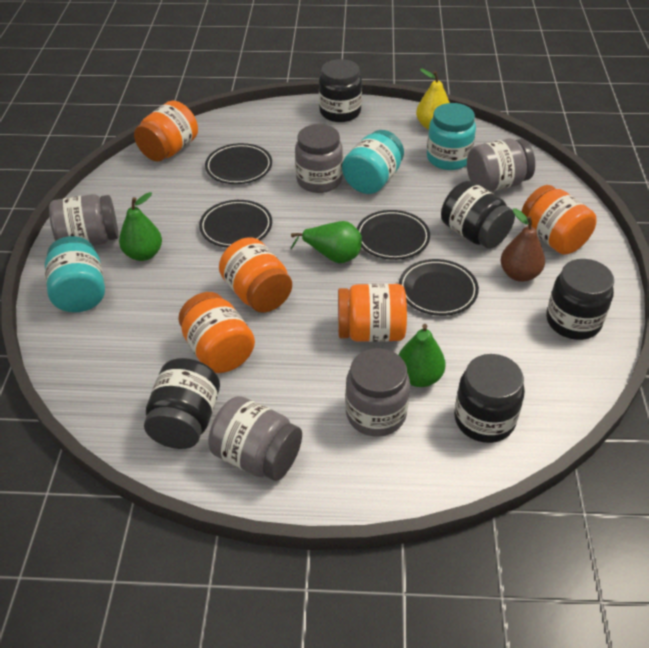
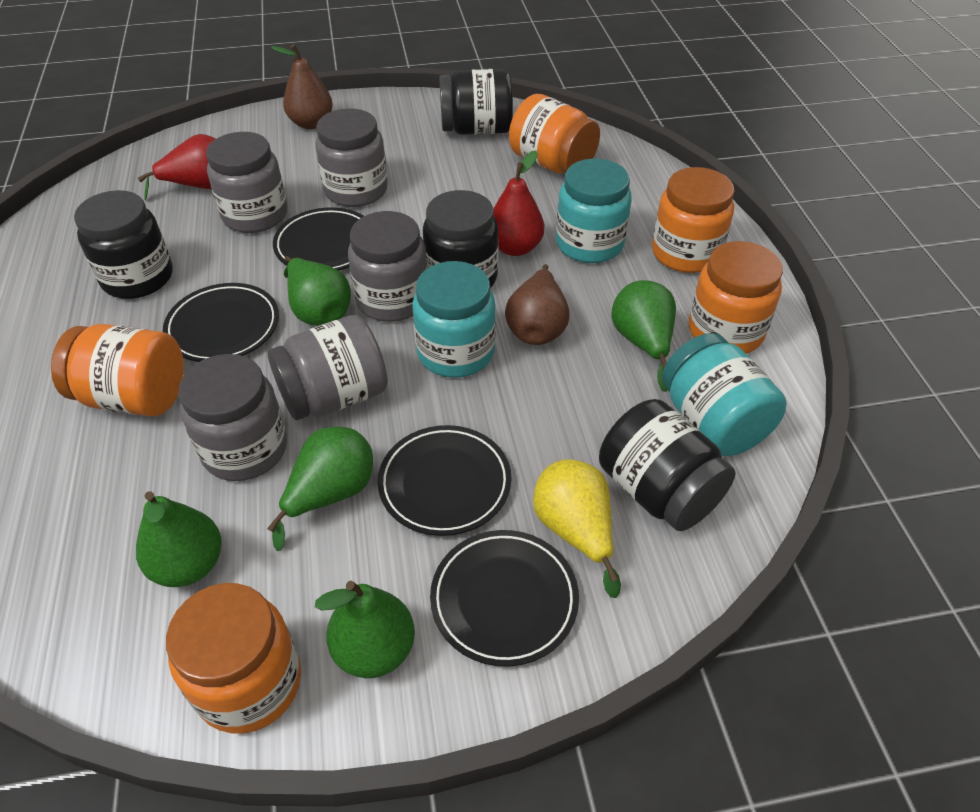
black jar: 5 -> 4
brown pear: 1 -> 2
green pear: 3 -> 5
red pear: 0 -> 2

